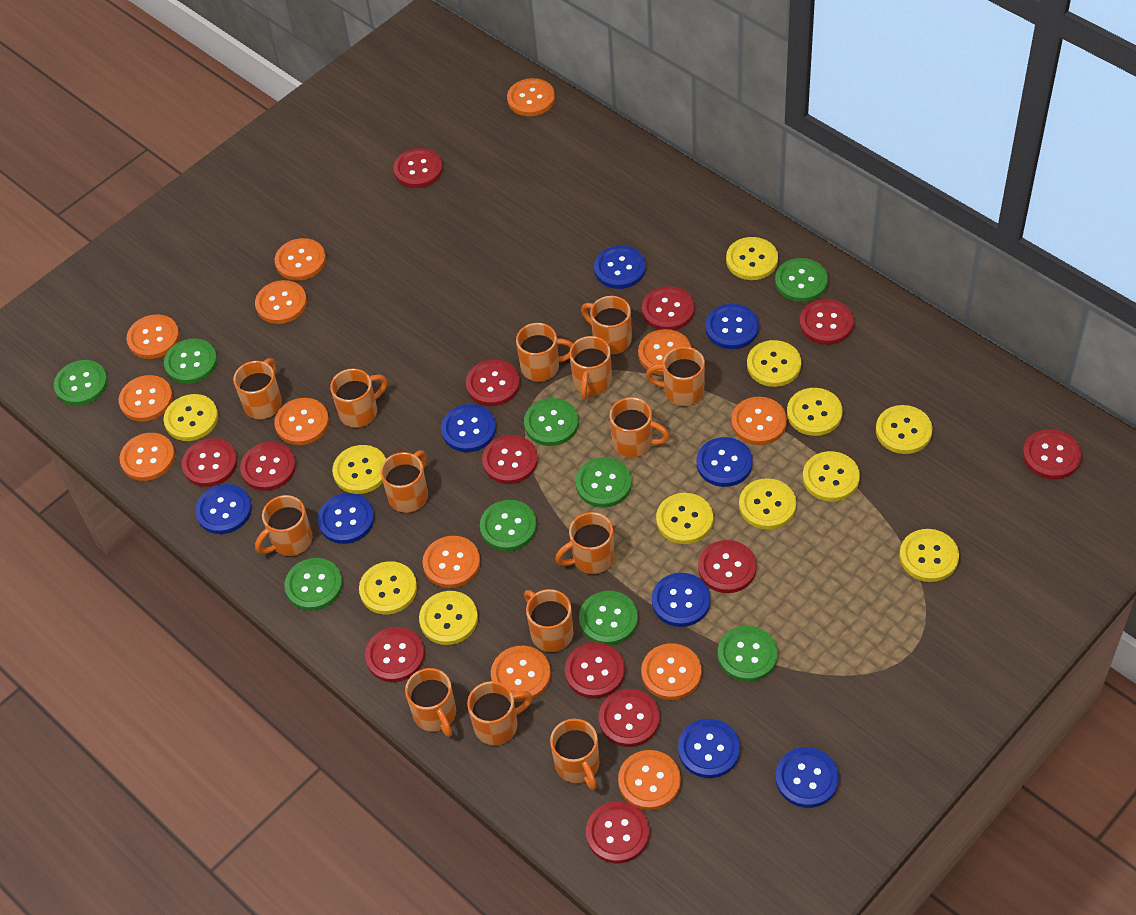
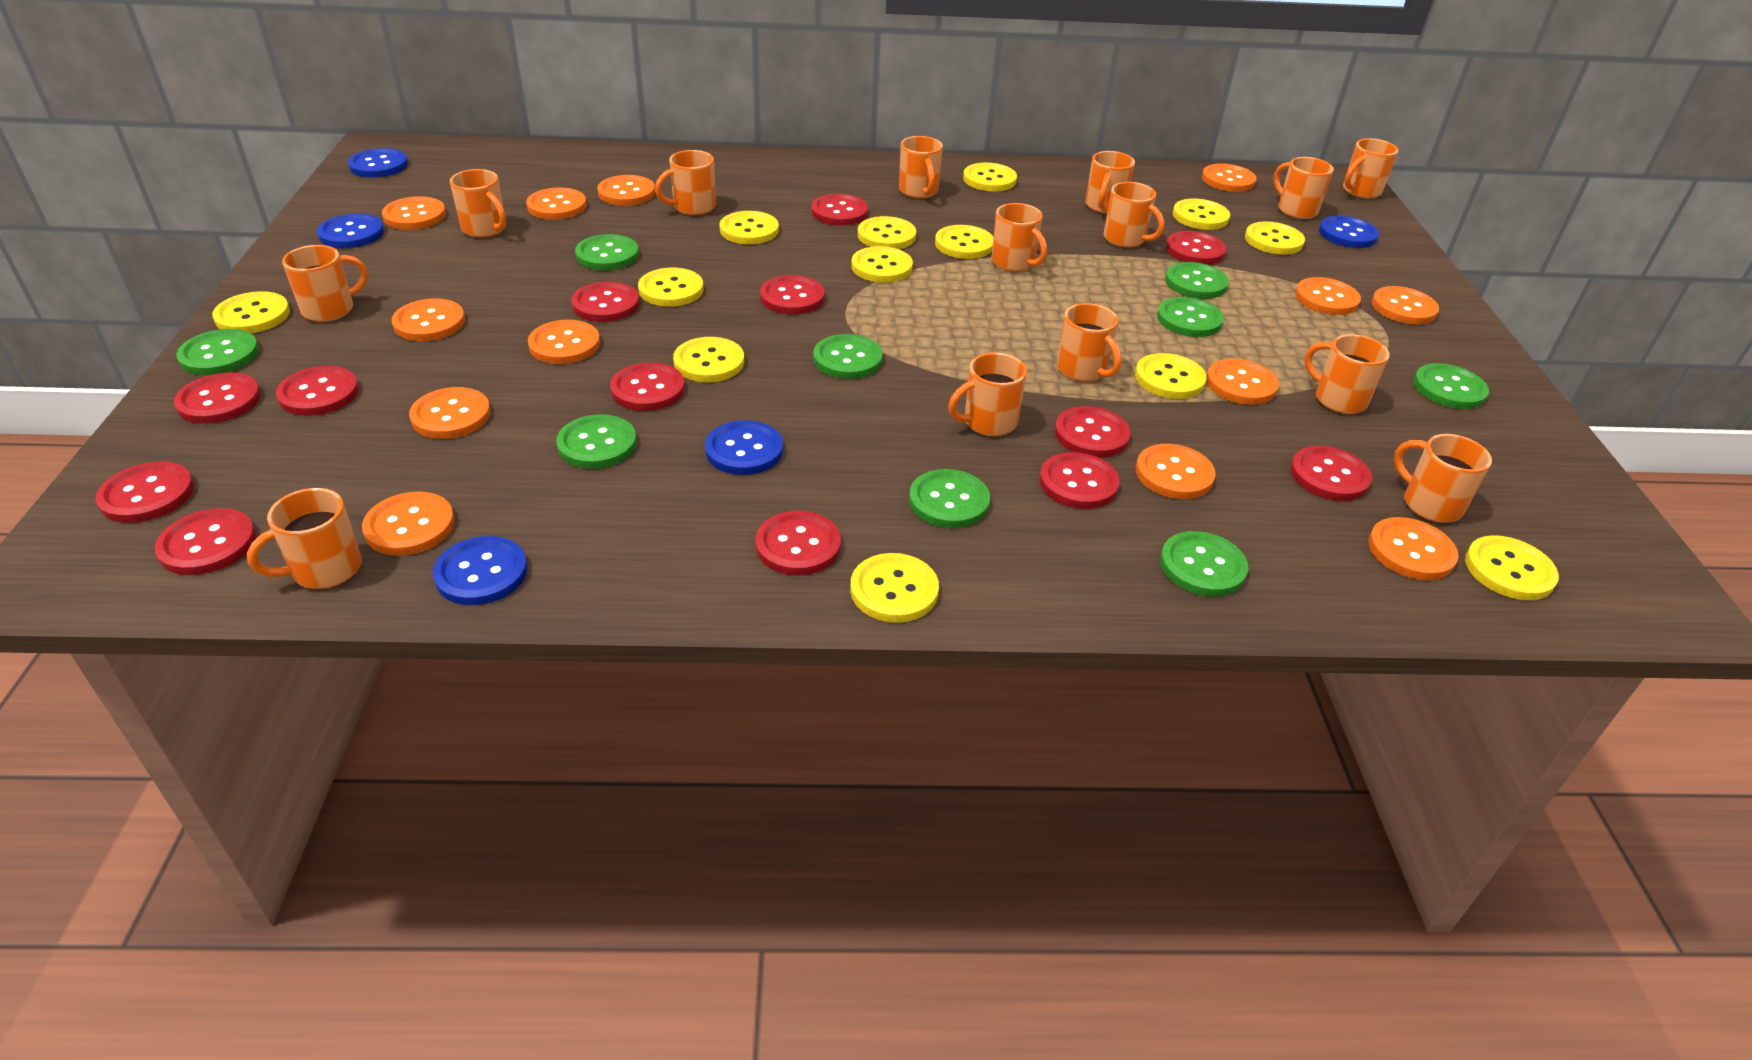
blue button: 9 -> 5
yellow button: 12 -> 13

